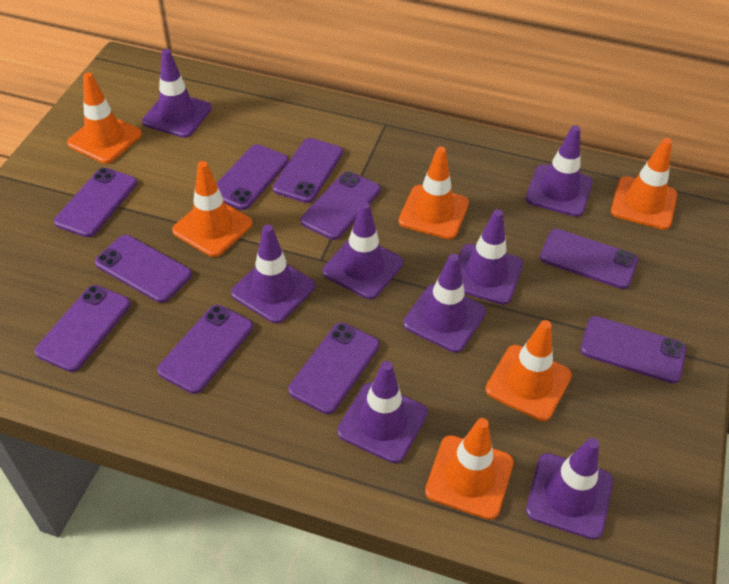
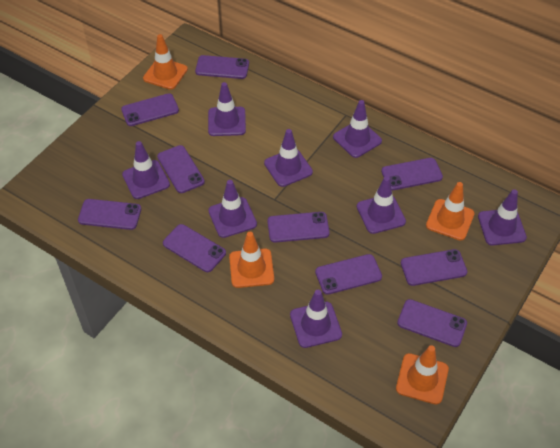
orange traffic cone: 6 -> 4

